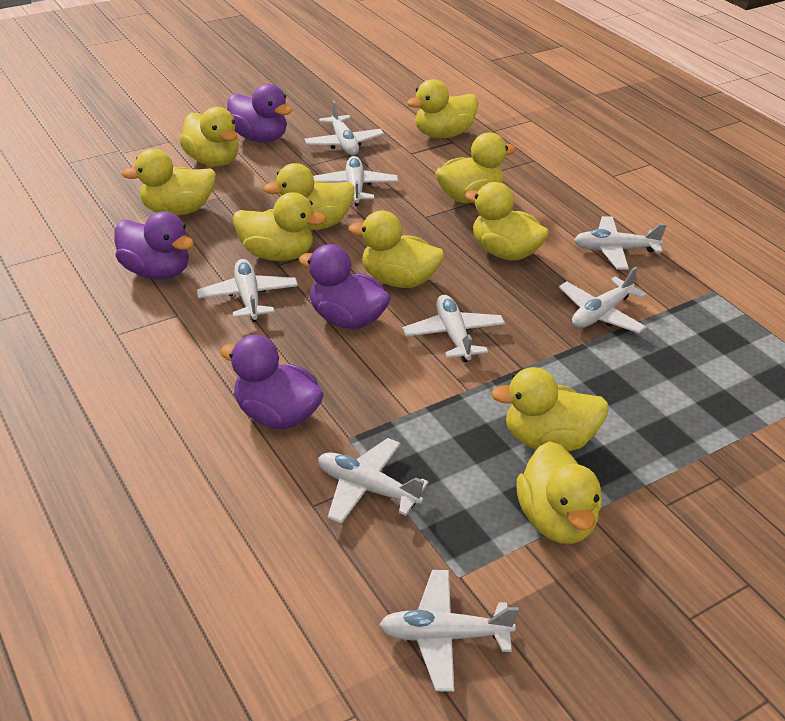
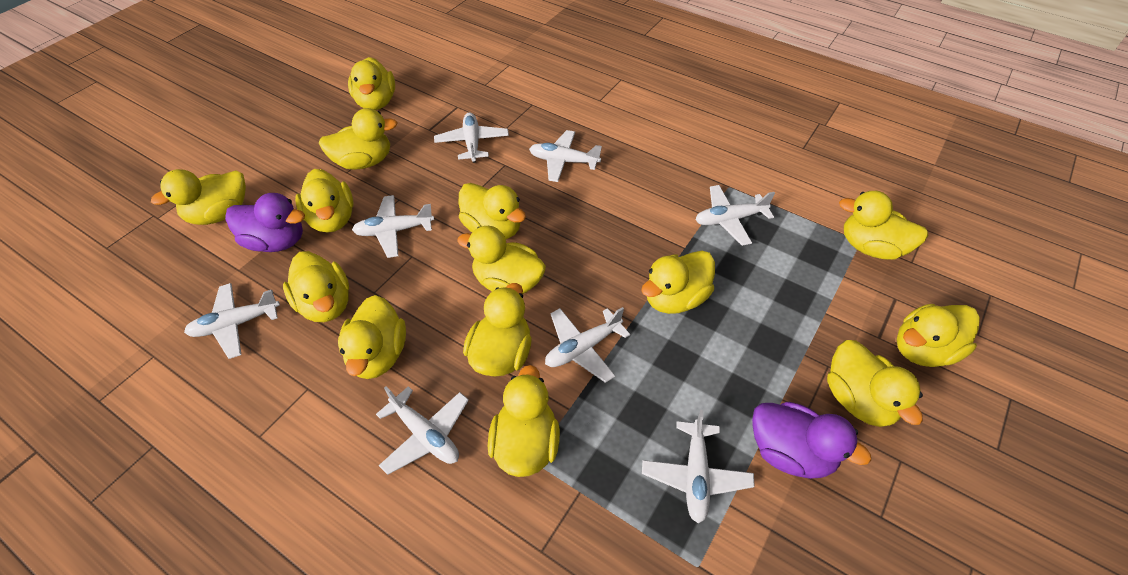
purple duck: 4 -> 2
yellow duck: 10 -> 14

